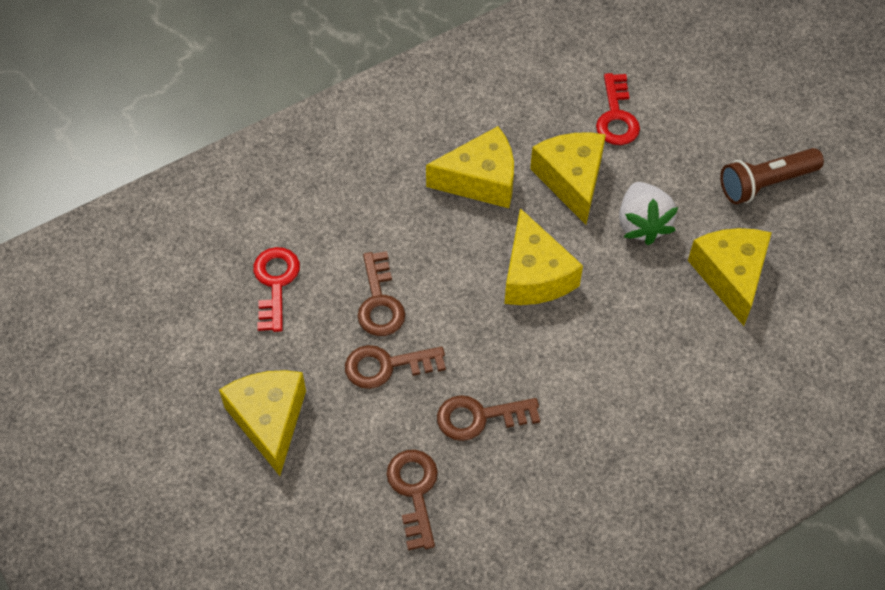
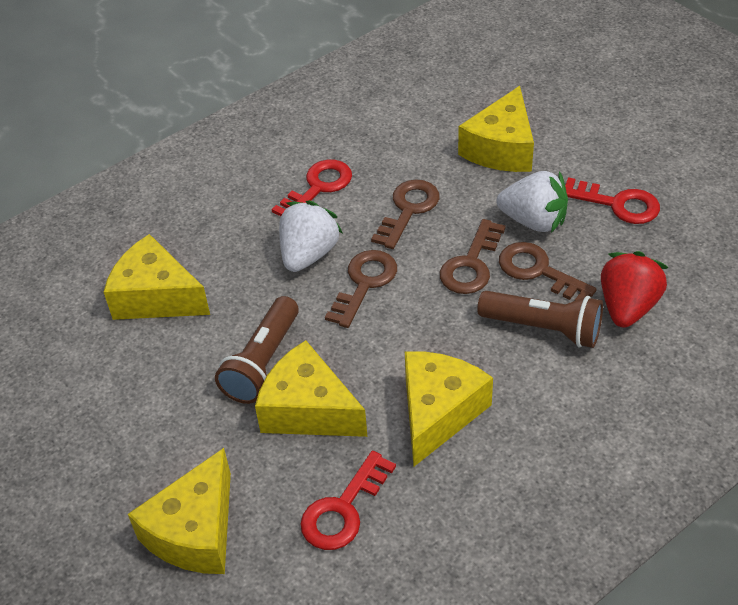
brown flashlight: 1 -> 2
red key: 2 -> 3
red strawberry: 0 -> 1
white strawberry: 1 -> 2

